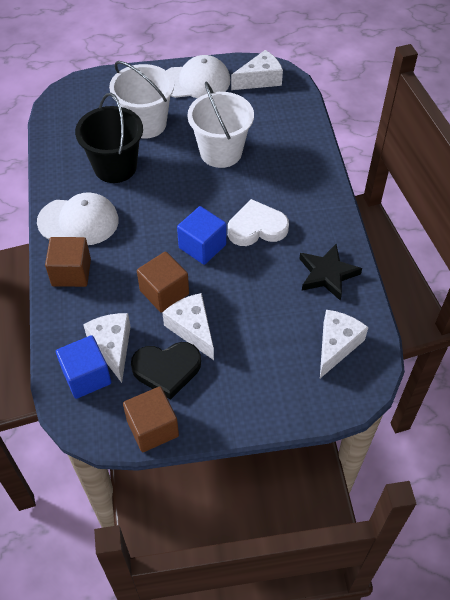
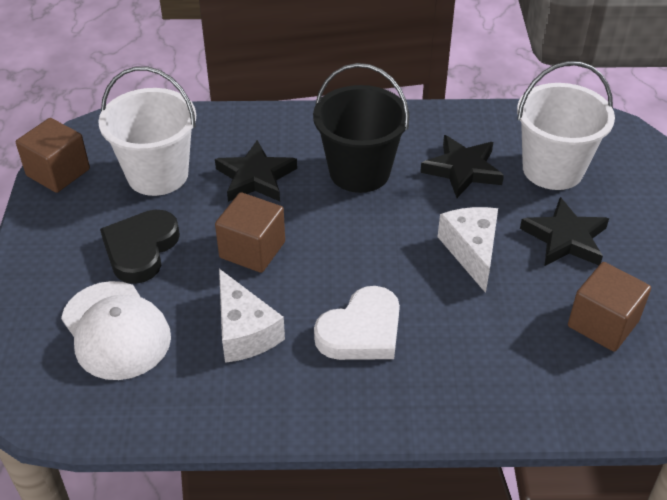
black star: 1 -> 3
blue cube: 2 -> 0
white cap: 2 -> 1
white cheese: 4 -> 2

